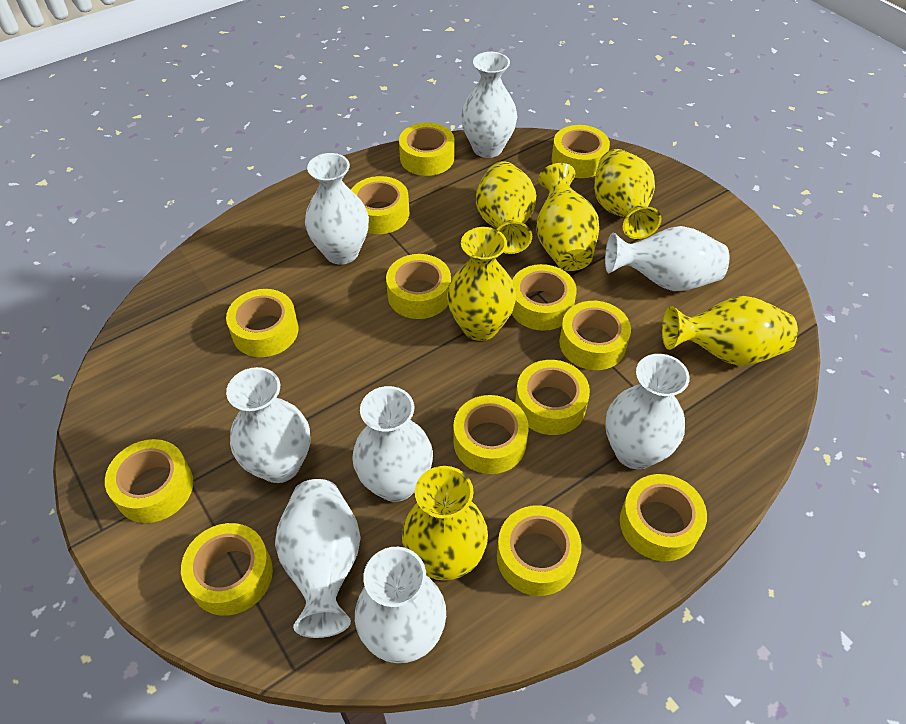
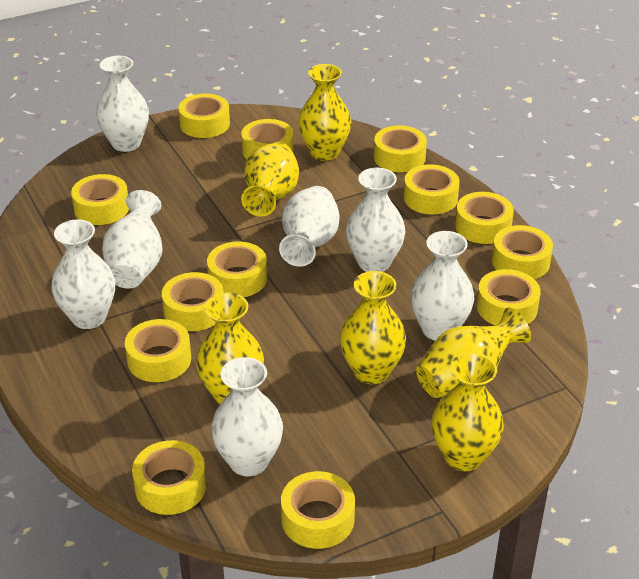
white vase: 8 -> 7

